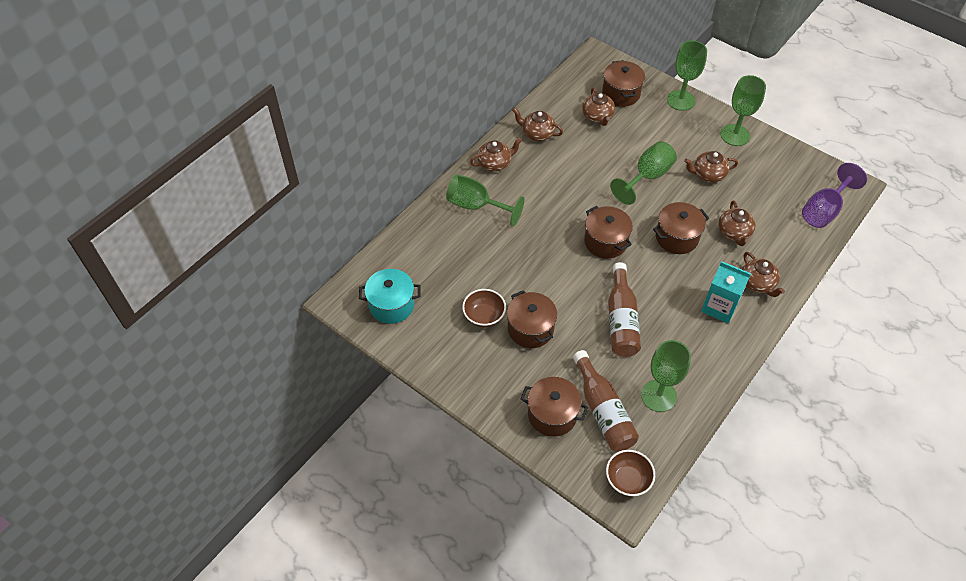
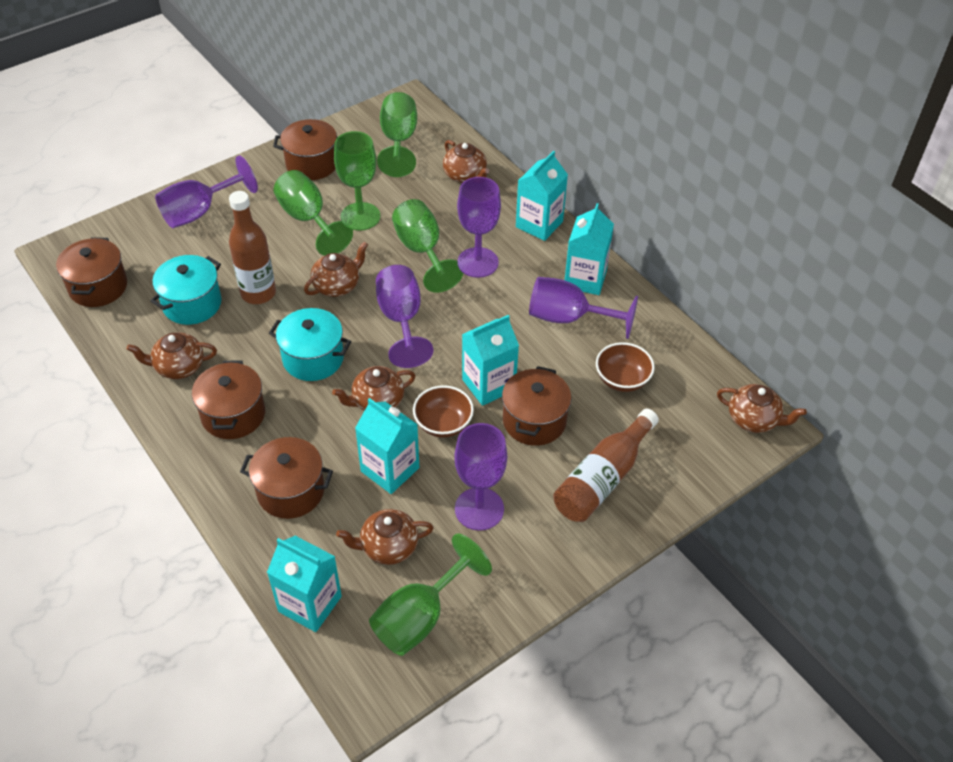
purple goblet: 1 -> 5
turquoise carton: 1 -> 5
turquoise pot: 1 -> 2

